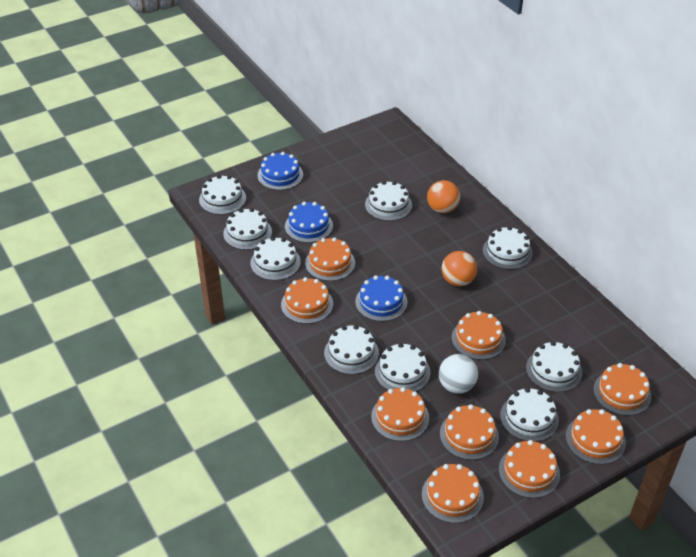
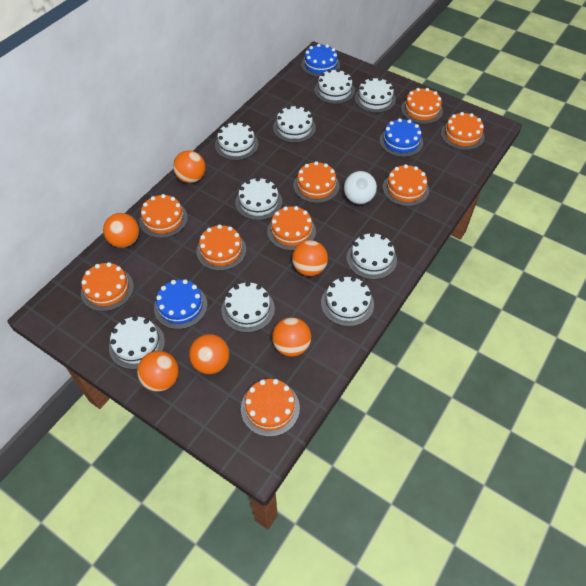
orange ball: 2 -> 6

